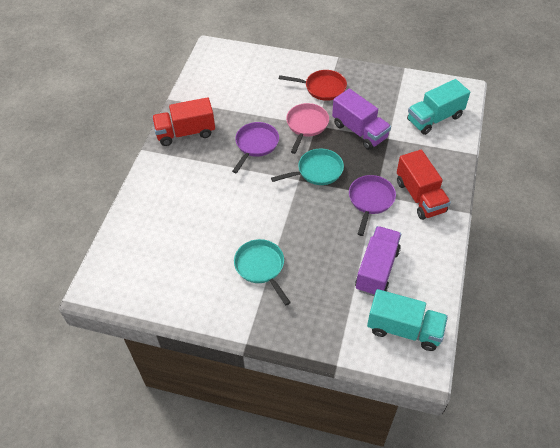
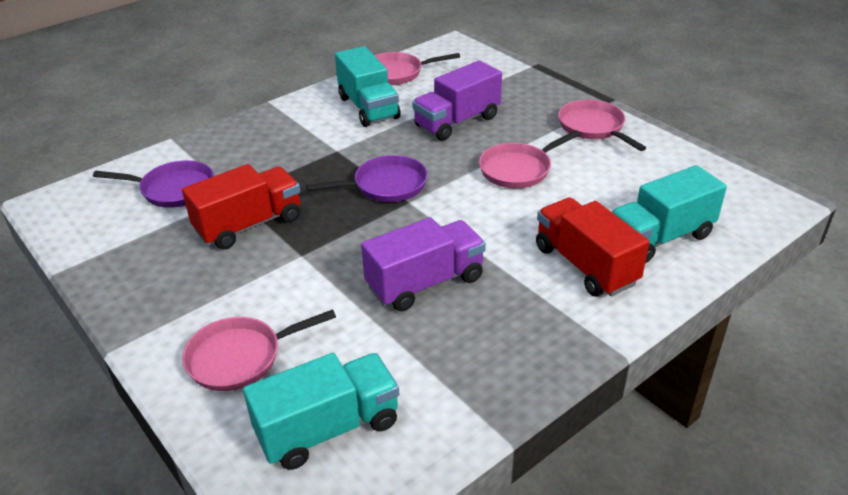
pink pan: 1 -> 4
red pan: 1 -> 0
turquoise pan: 2 -> 0
turquoise truck: 2 -> 3

